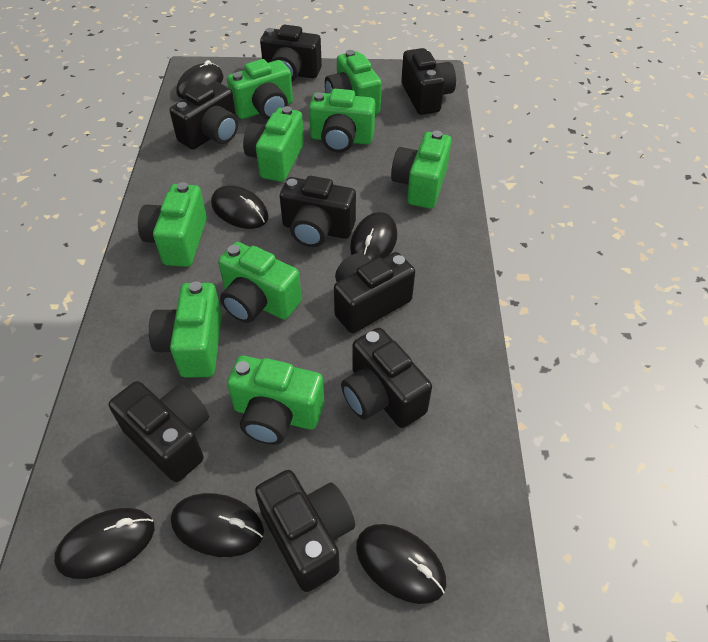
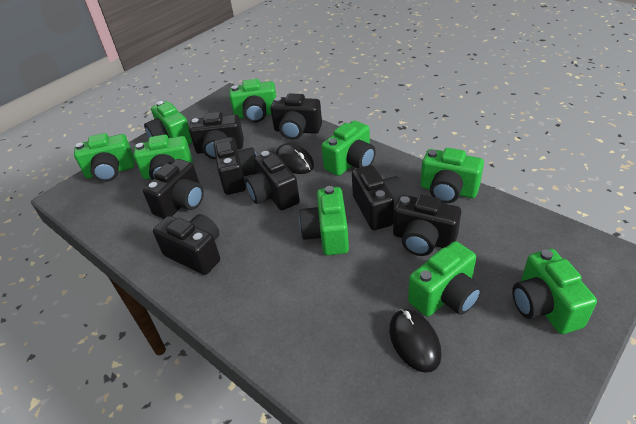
black mouse: 6 -> 2

